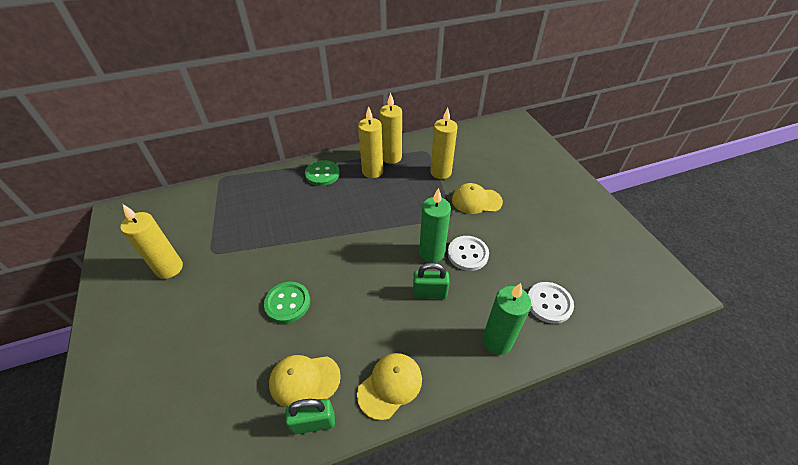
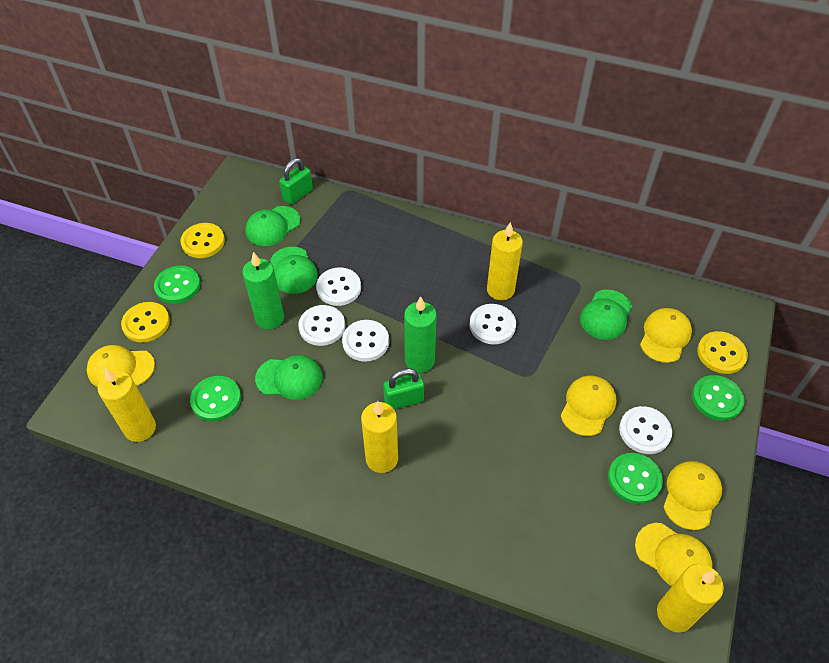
green button: 2 -> 4
green cap: 0 -> 4
white button: 2 -> 5
yellow button: 0 -> 3
yellow cap: 3 -> 5

